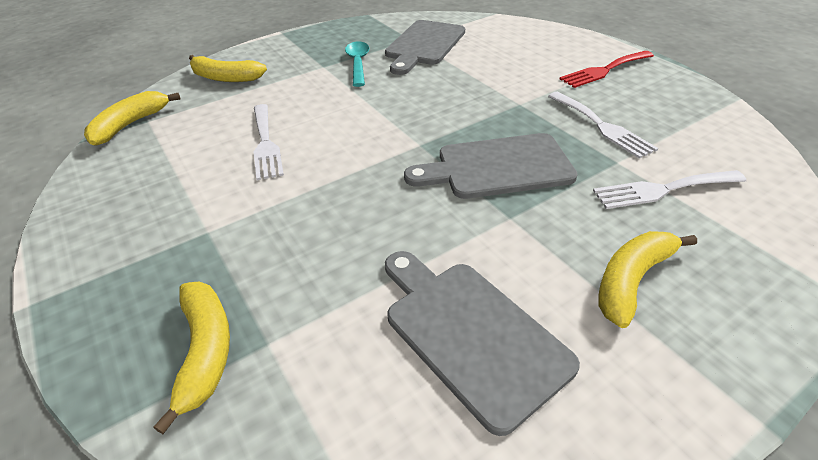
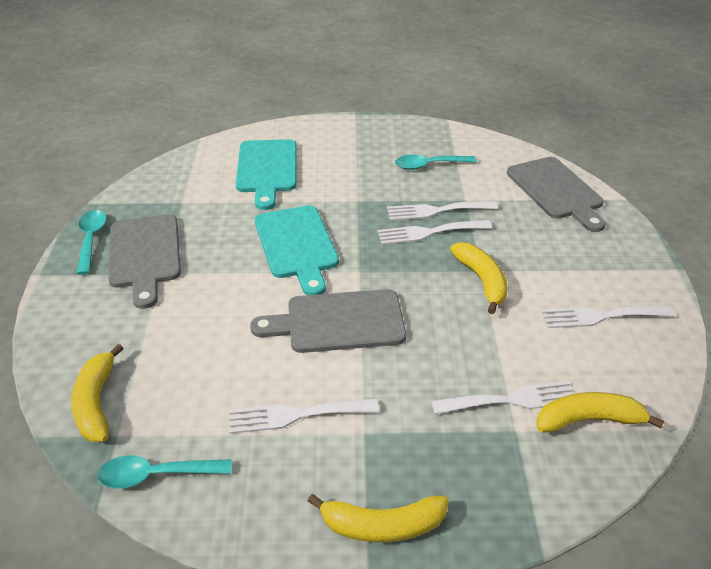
red fork: 1 -> 0
turquoise cutting board: 0 -> 2
turquoise spoon: 1 -> 3
white fork: 3 -> 5

